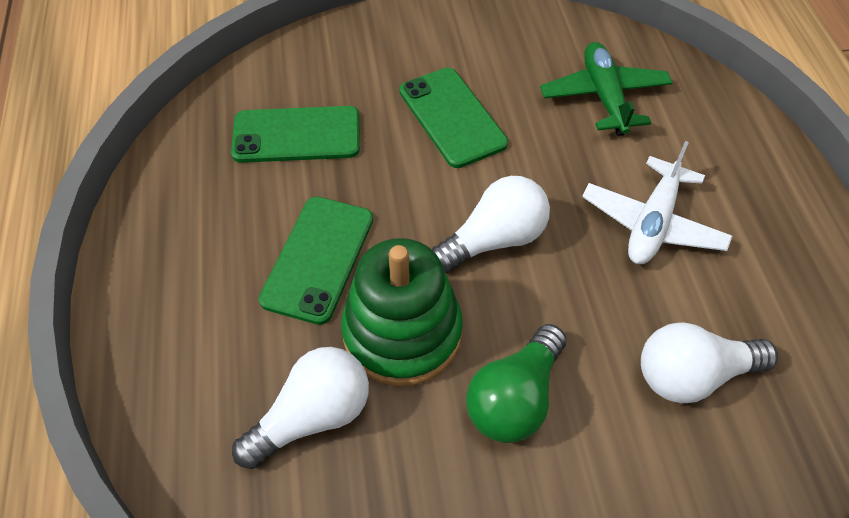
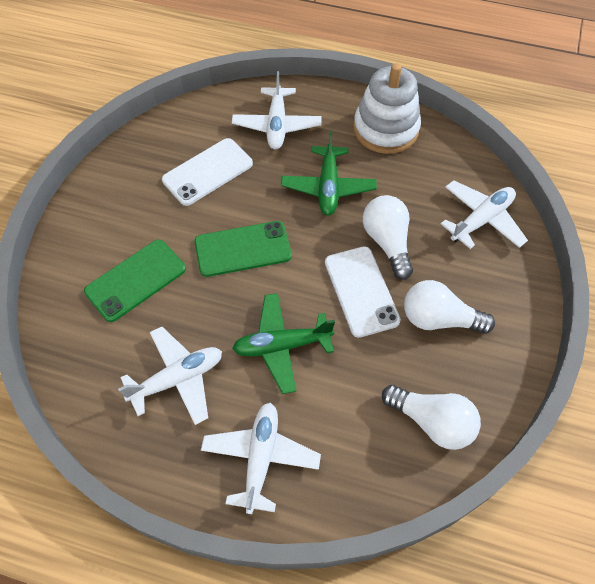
green light bulb: 1 -> 0
green phone: 3 -> 2
green plane: 1 -> 2
green stacking toy: 1 -> 0
white phone: 0 -> 2
white plane: 1 -> 4
white stacking toy: 0 -> 1

